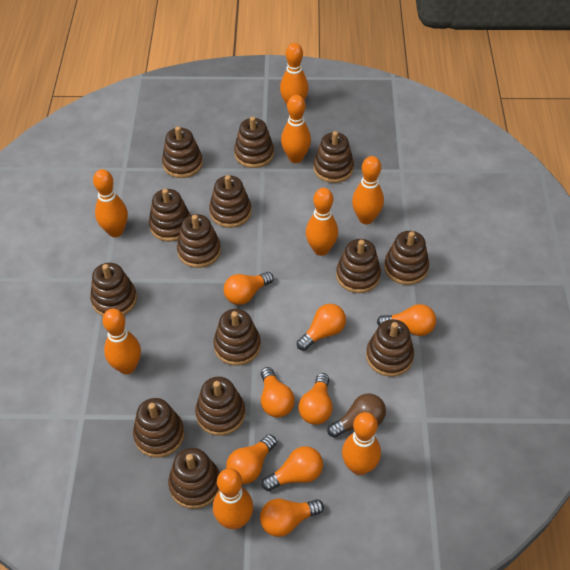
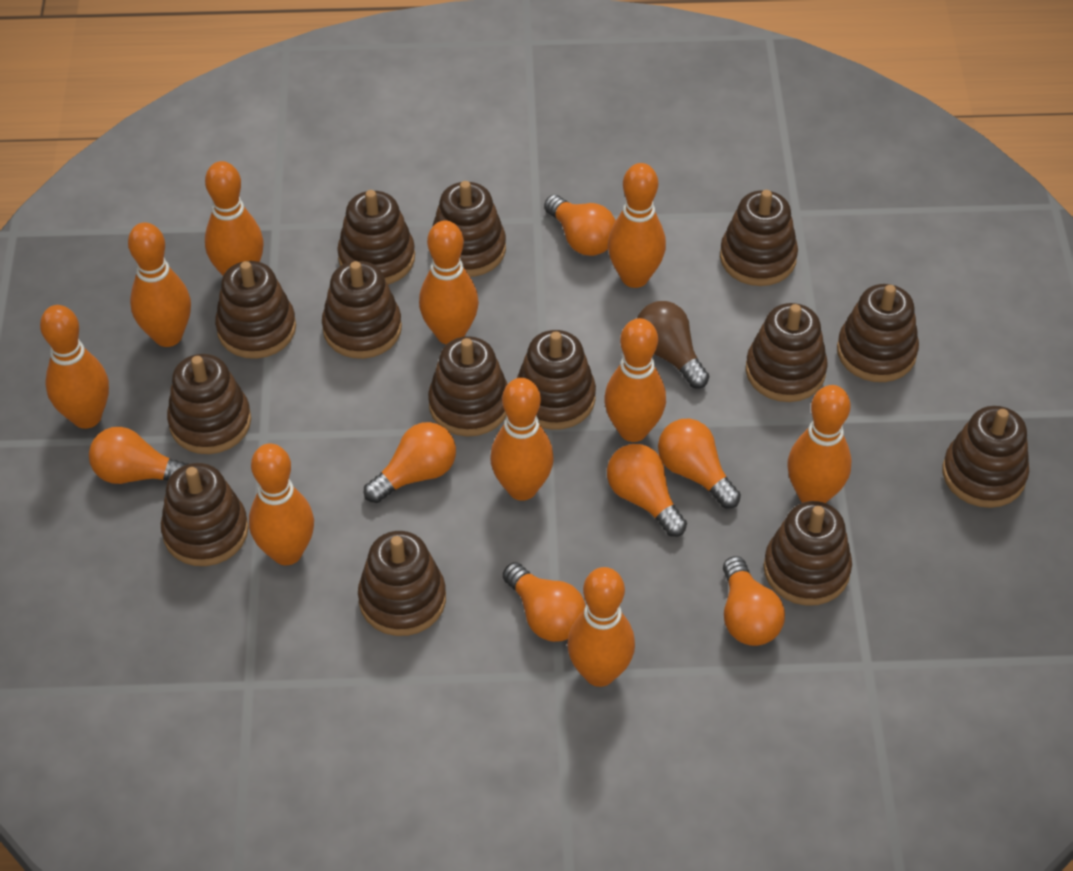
orange bowling pin: 8 -> 10
orange light bulb: 8 -> 7

